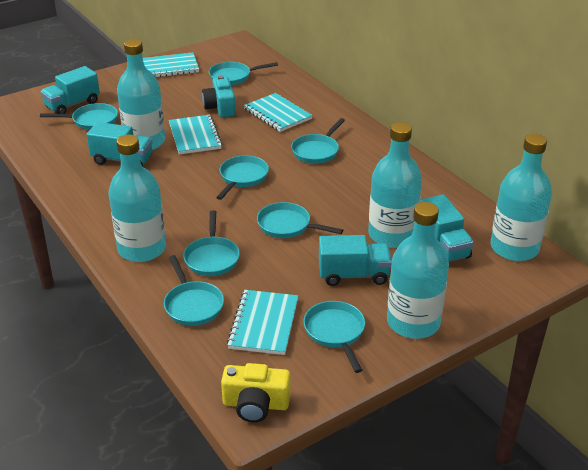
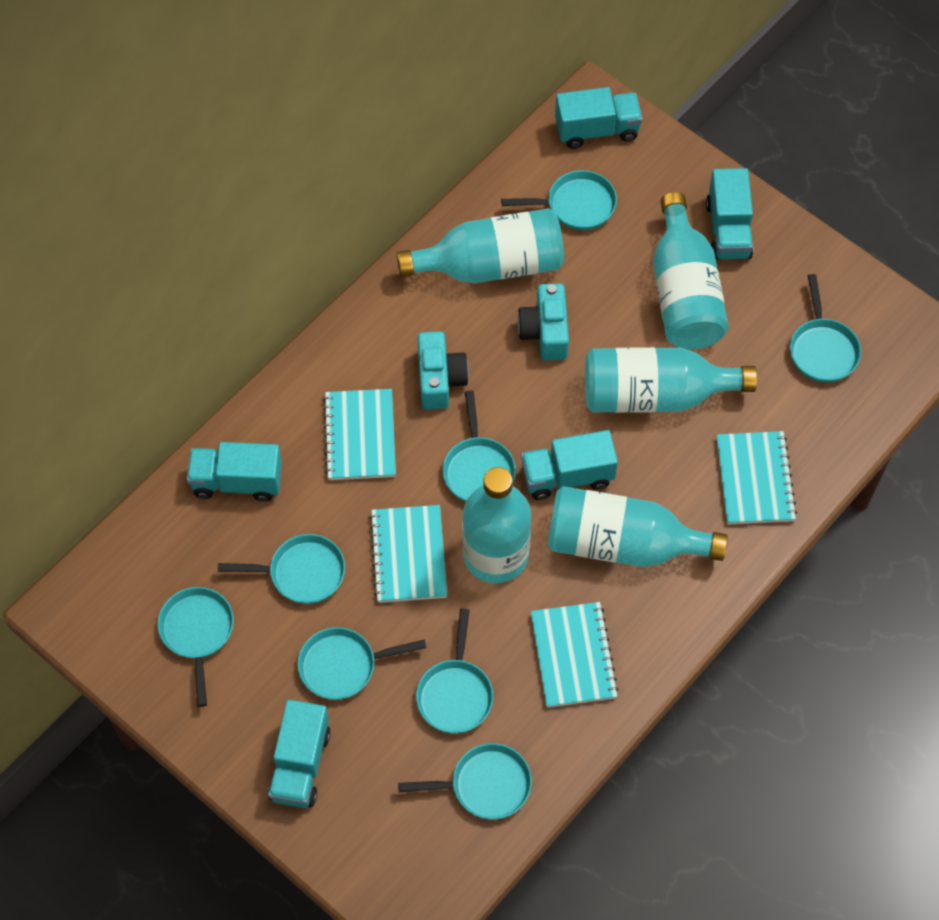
turquoise camera: 1 -> 2
turquoise truck: 4 -> 5
yellow camera: 1 -> 0

